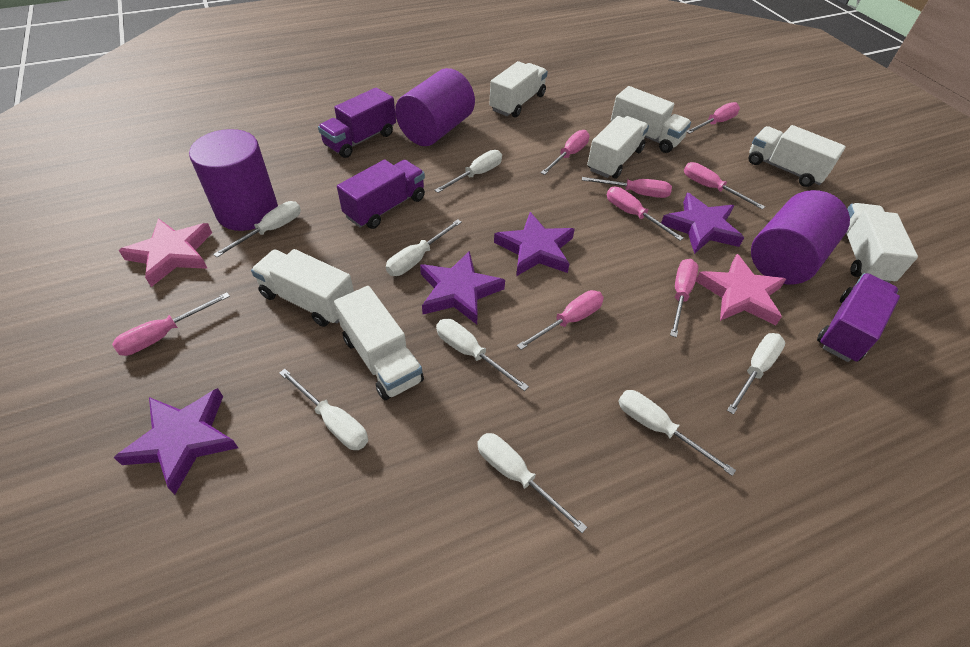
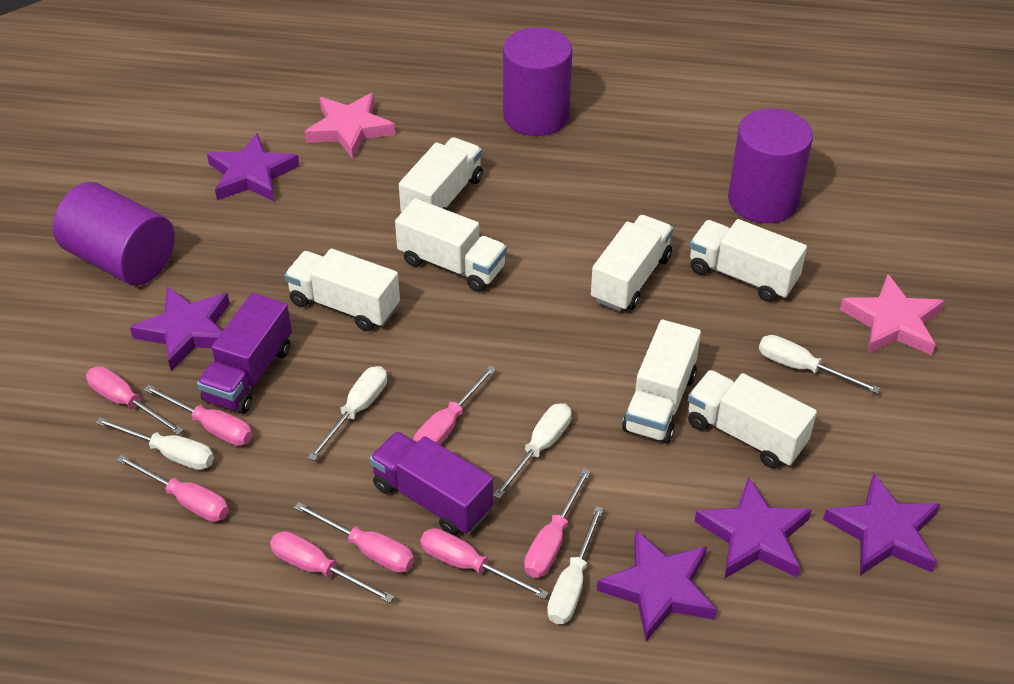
purple star: 4 -> 5
purple truck: 3 -> 2
white screwdriver: 8 -> 5

